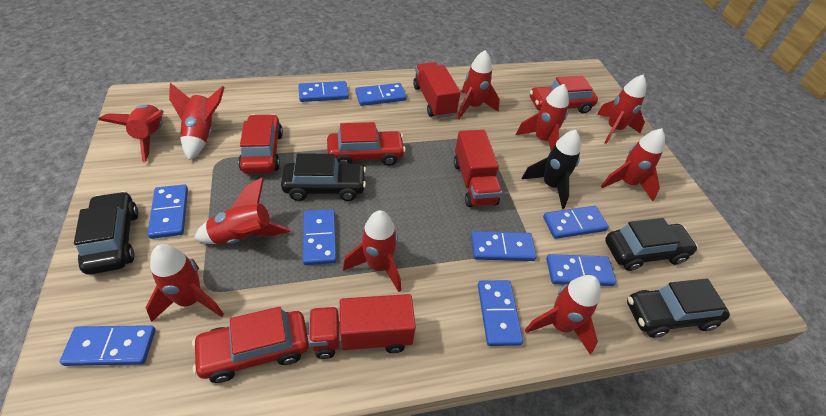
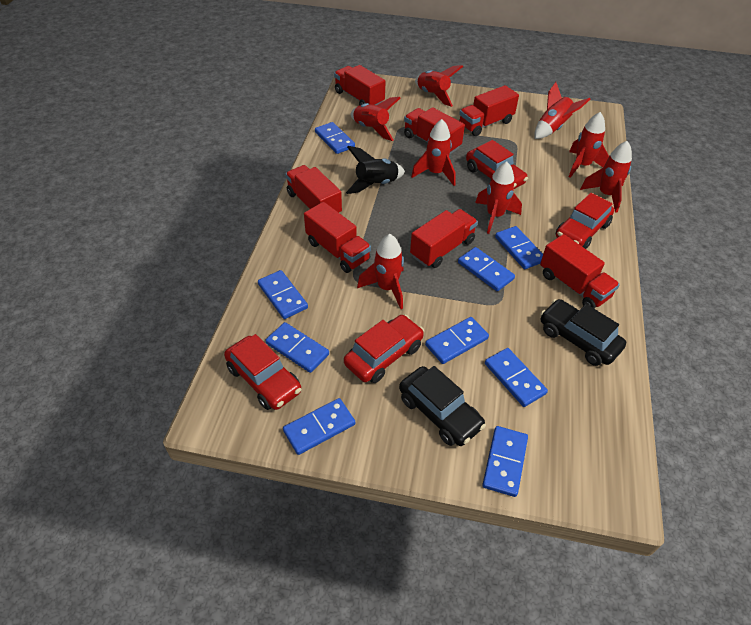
black car: 4 -> 2
red rocket: 10 -> 8
red truck: 3 -> 7

